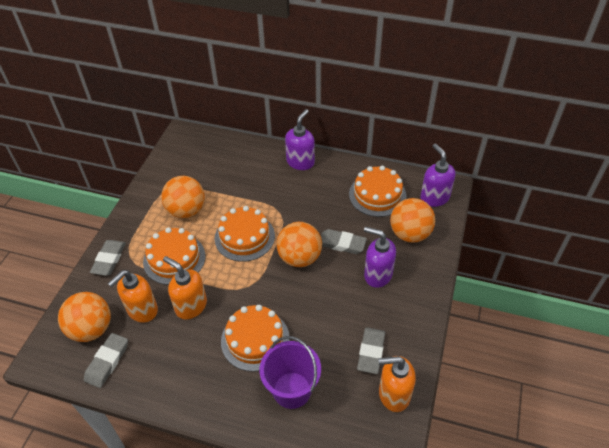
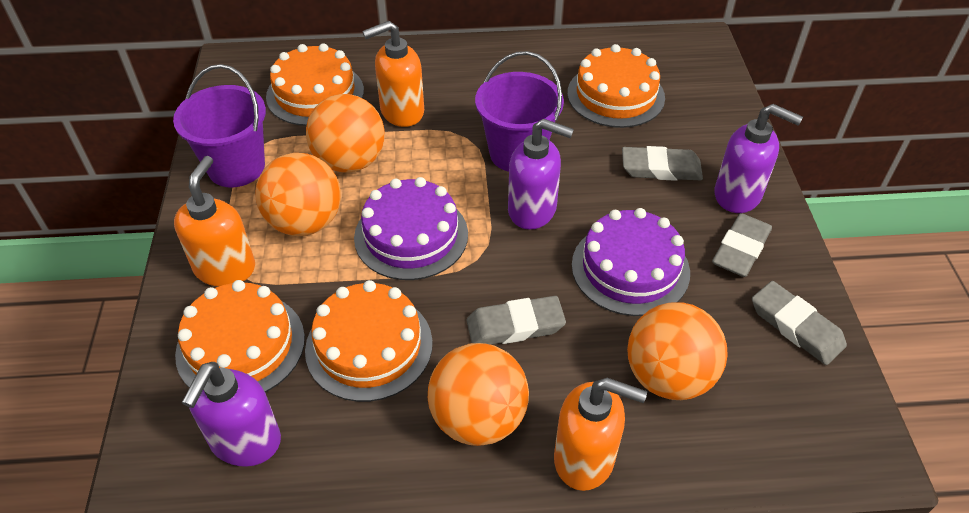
purple bucket: 1 -> 2
purple cake: 0 -> 2

